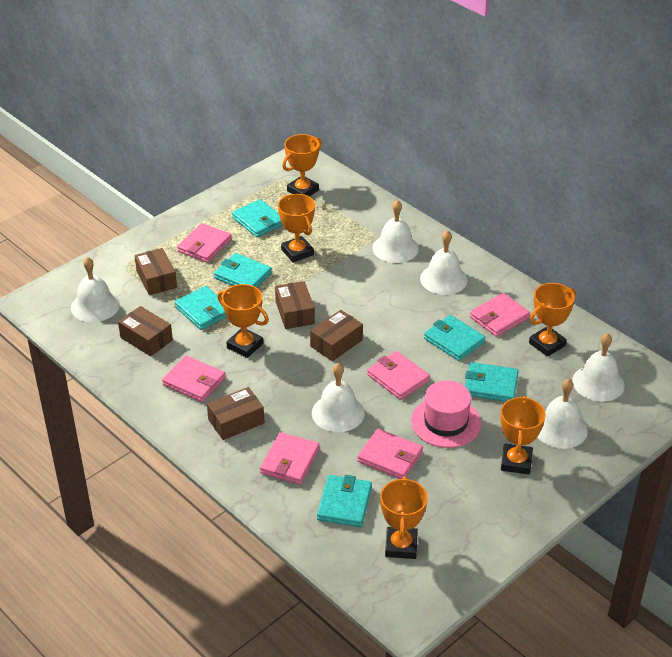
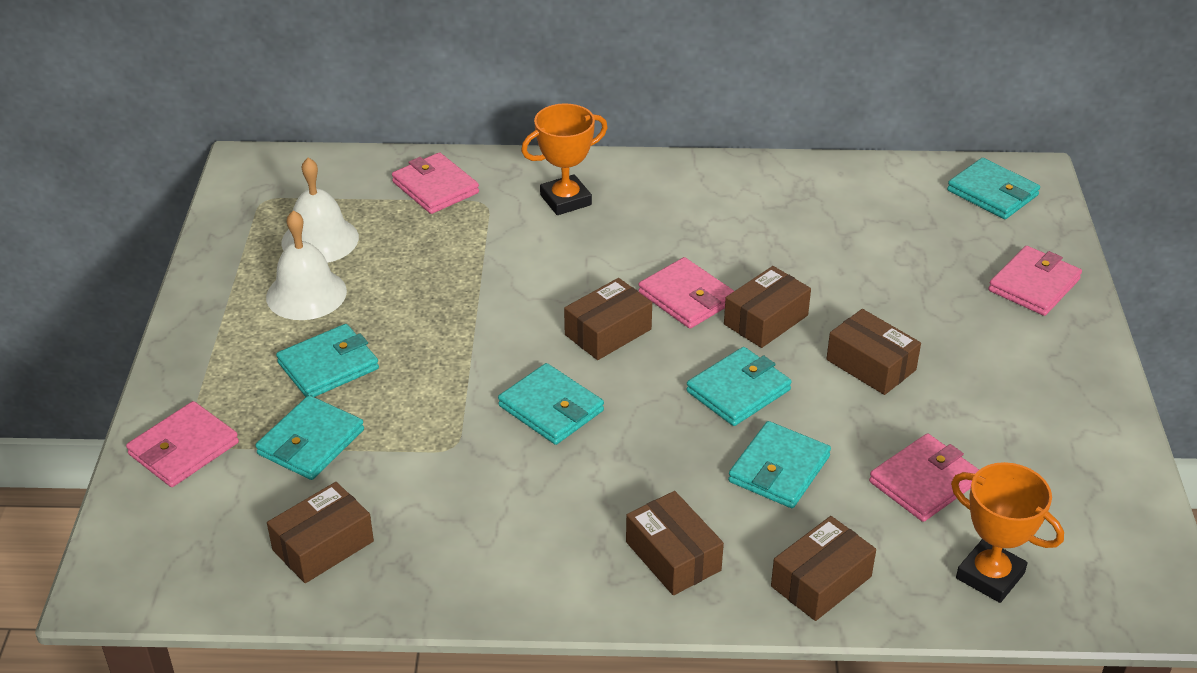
brown box: 5 -> 6
orange trophy: 6 -> 2
pink hat: 1 -> 0
pink wallet: 6 -> 5
white bell: 6 -> 2

